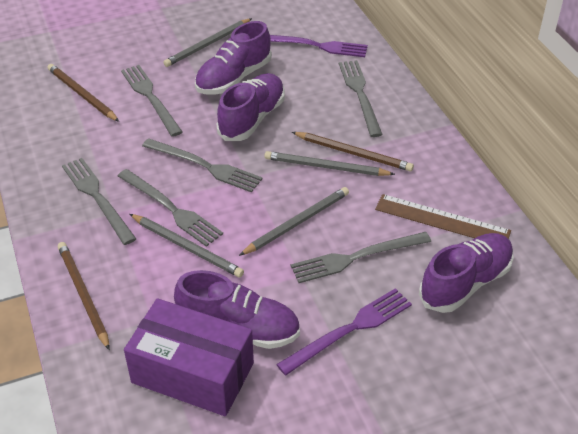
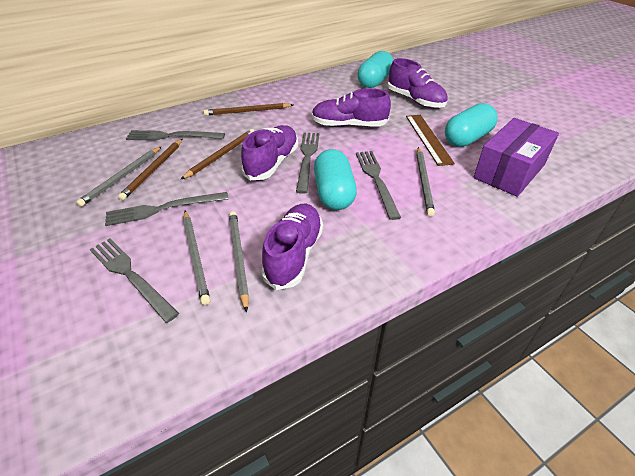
grey fork: 6 -> 5
purple fork: 2 -> 0
turquoise capsule: 0 -> 3

